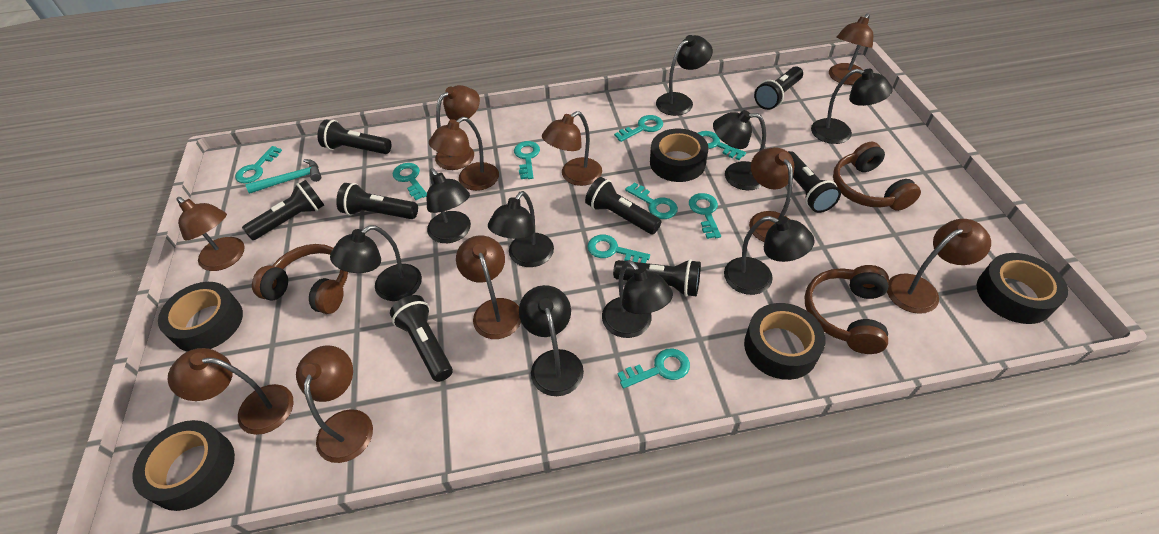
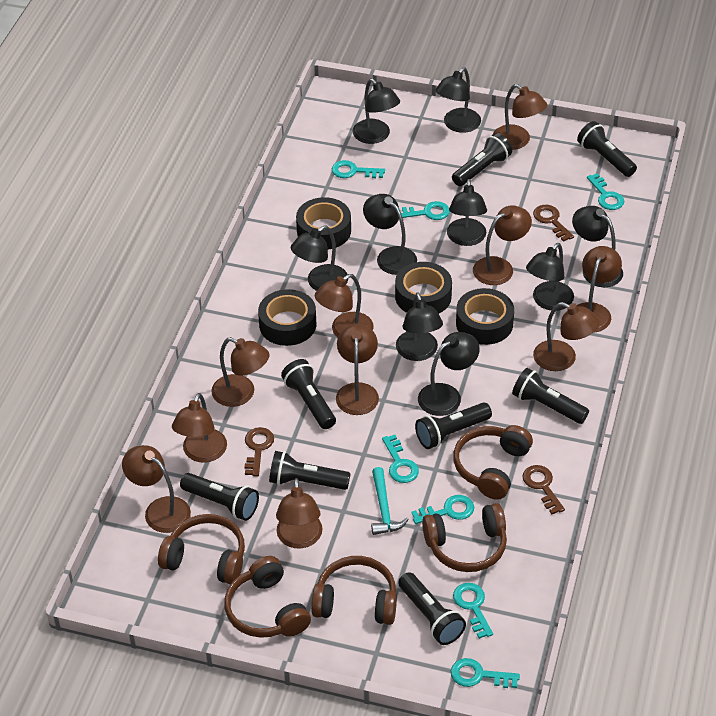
black tape: 5 -> 4
brown headphones: 3 -> 5
brown key: 0 -> 3
turquoise key: 9 -> 7

